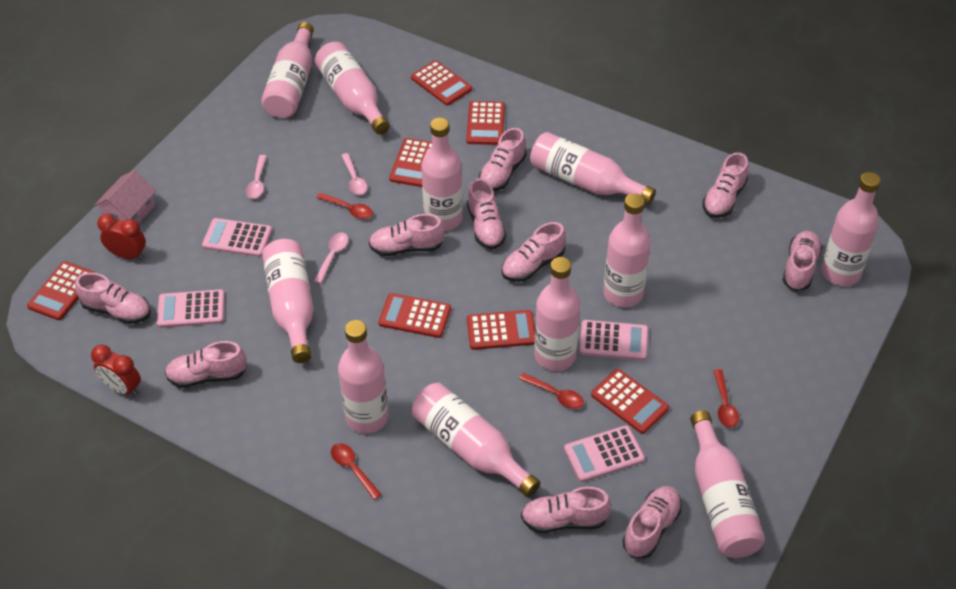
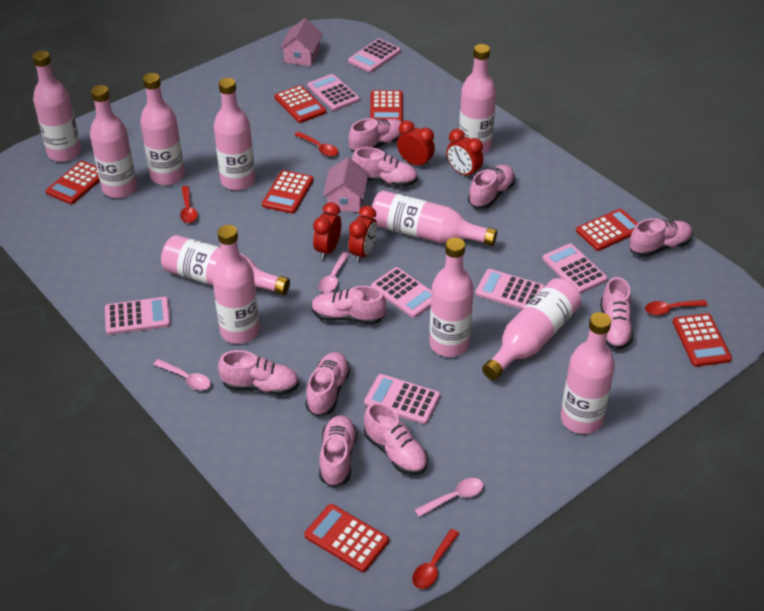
pink calculator: 4 -> 7
pink house: 1 -> 2
red clock: 2 -> 4

